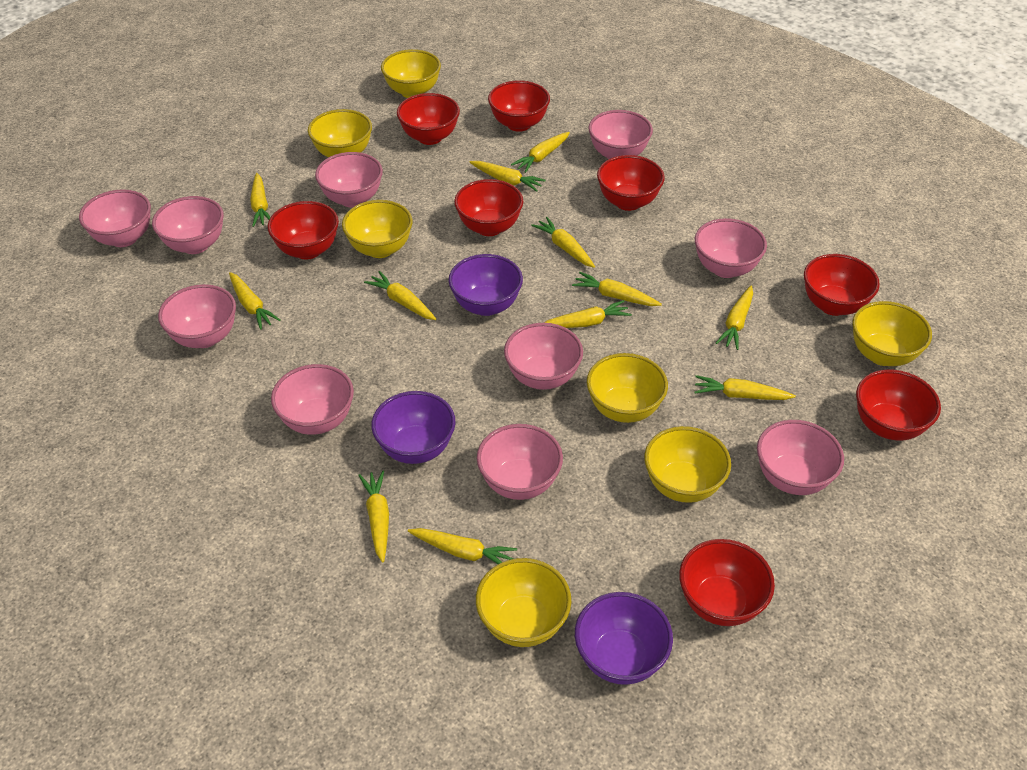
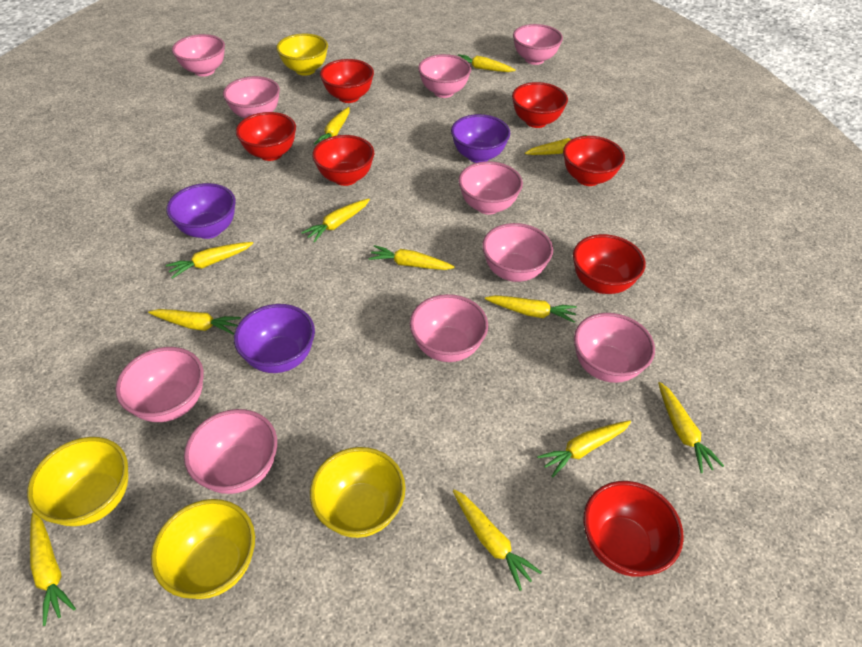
red bowl: 8 -> 7
yellow bowl: 7 -> 4

